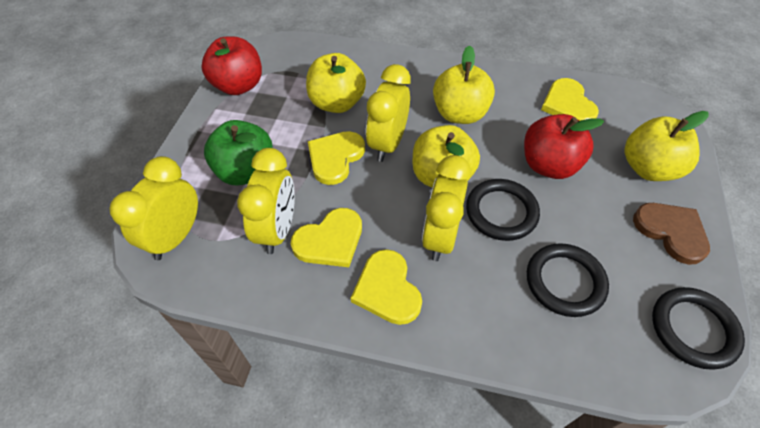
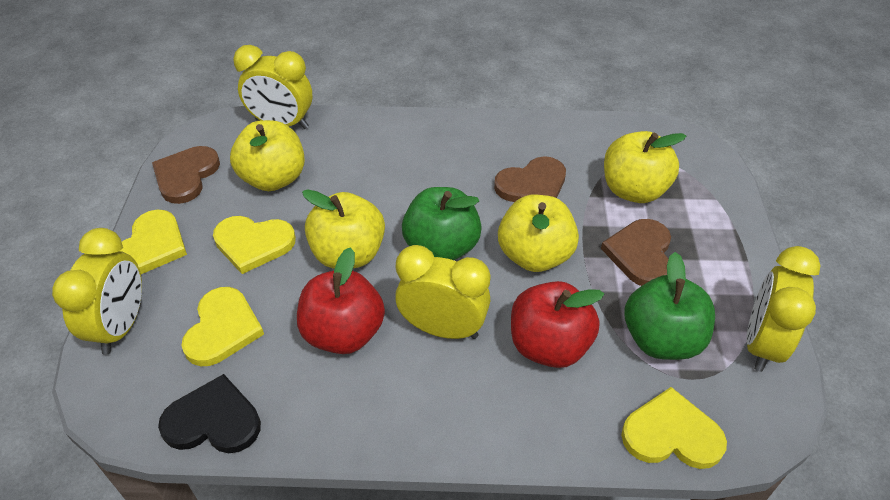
black heart: 0 -> 1
black ring: 3 -> 0
brown heart: 1 -> 3
green apple: 1 -> 2

